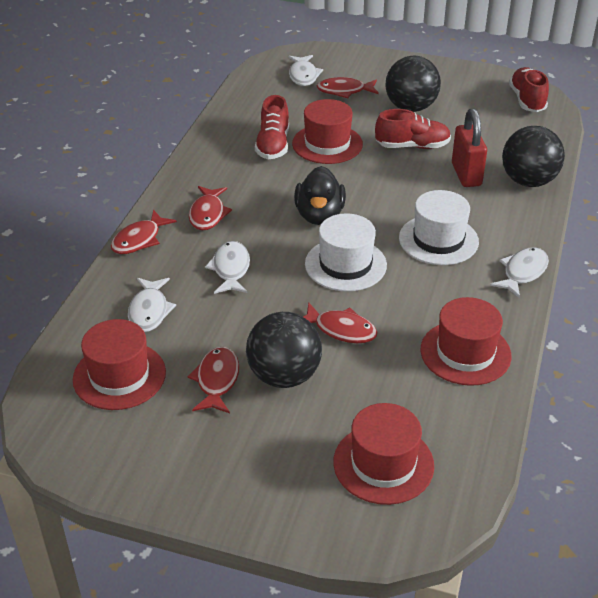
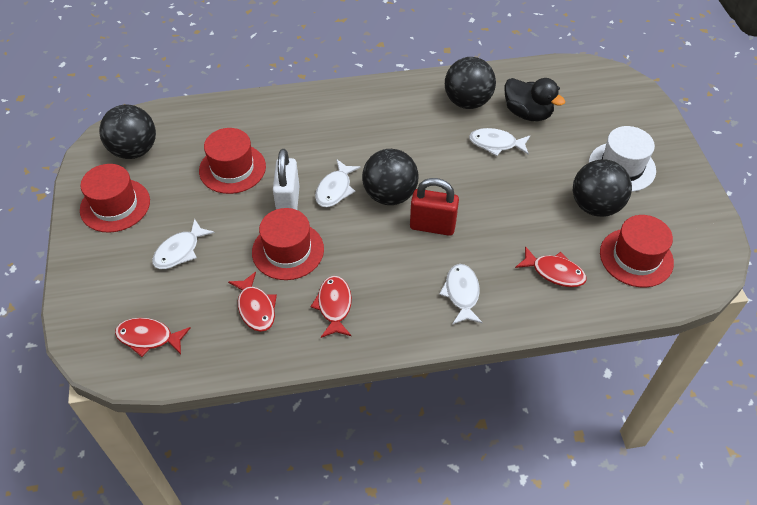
black ball: 3 -> 4
red fish: 5 -> 4
red shoe: 3 -> 0
white hat: 2 -> 1
white padlock: 0 -> 1

